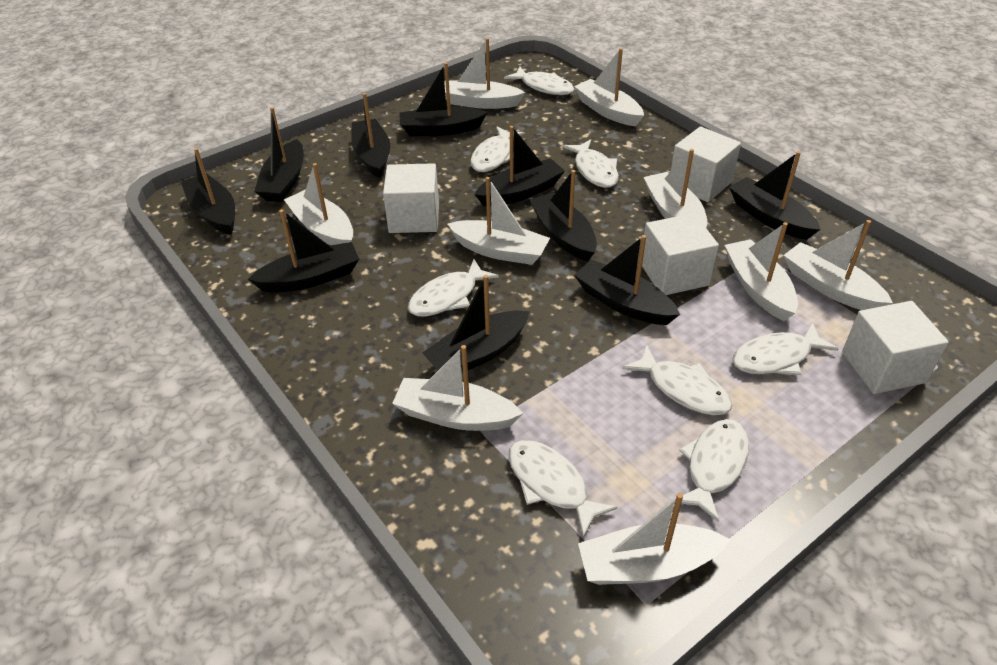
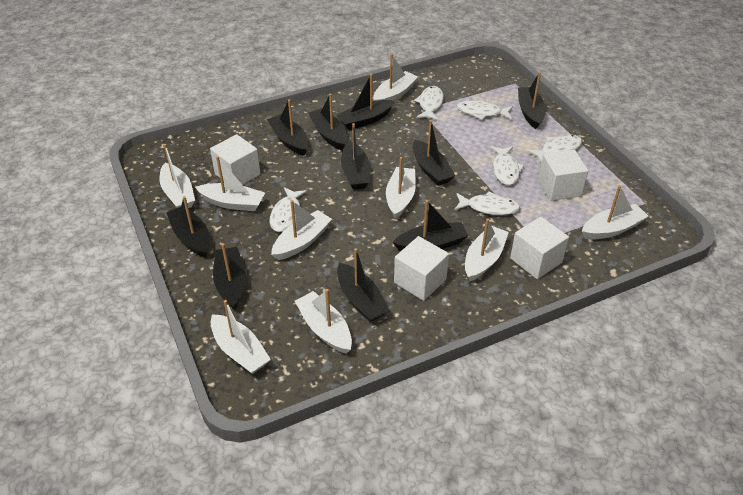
white fish: 8 -> 6

